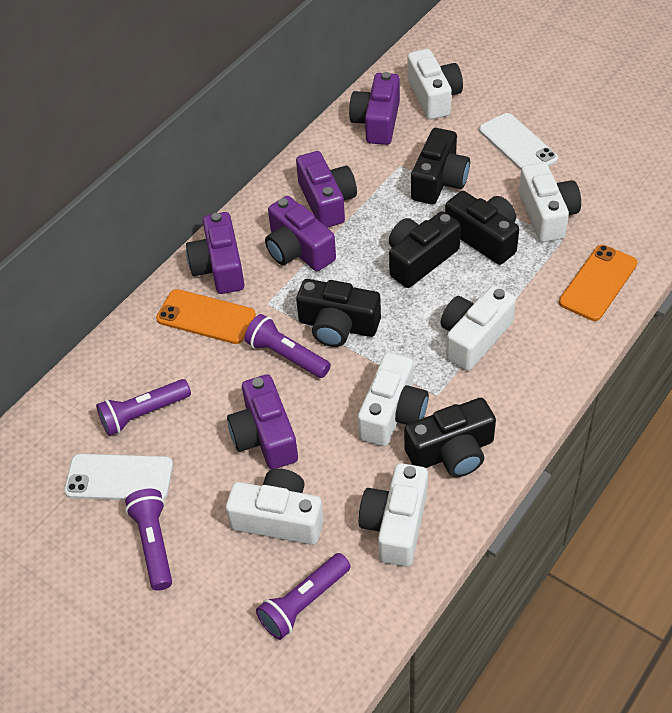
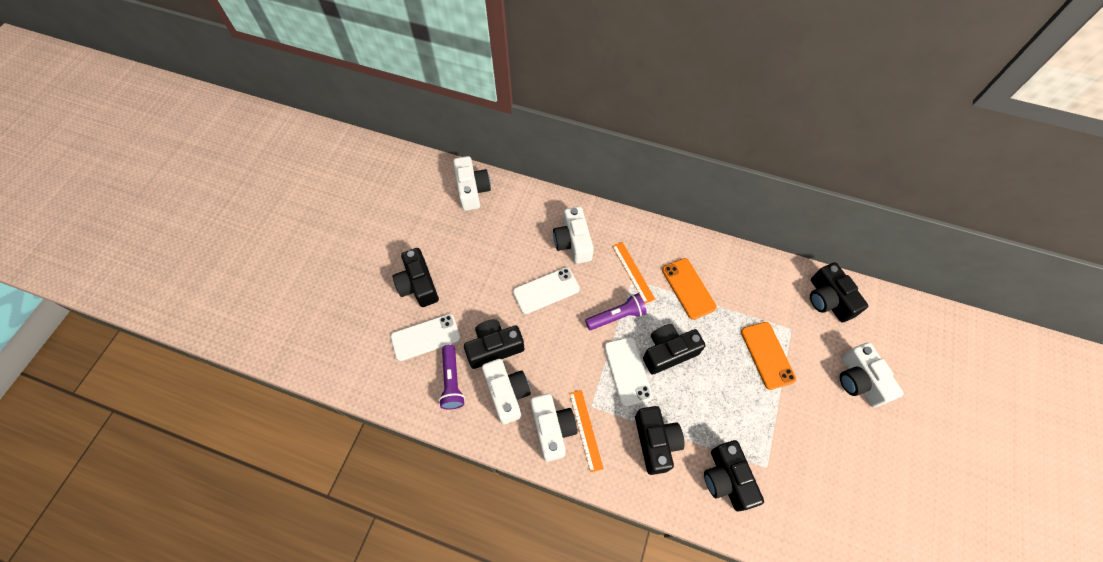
black camera: 5 -> 6
orange ruler: 0 -> 2
purple camera: 5 -> 0
purple flashlight: 4 -> 2
white camera: 6 -> 5
white phone: 2 -> 3

